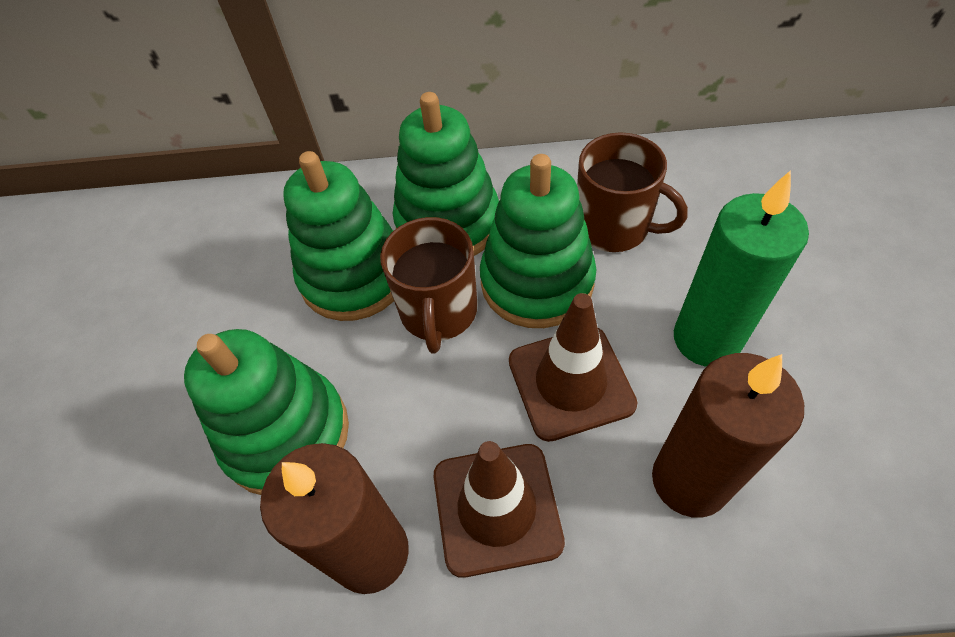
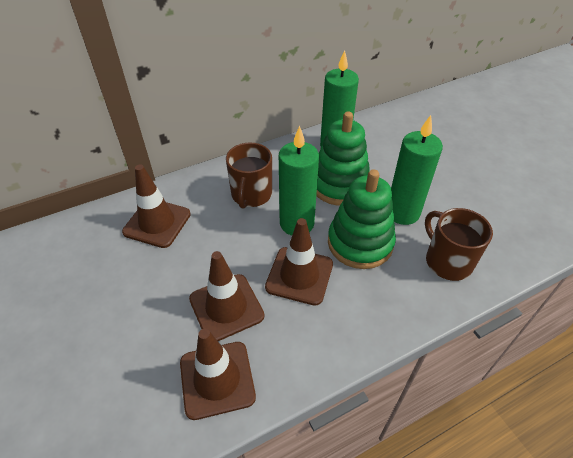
brown candle: 2 -> 0
brown traffic cone: 2 -> 4
green candle: 1 -> 3
green stacking toy: 4 -> 2

